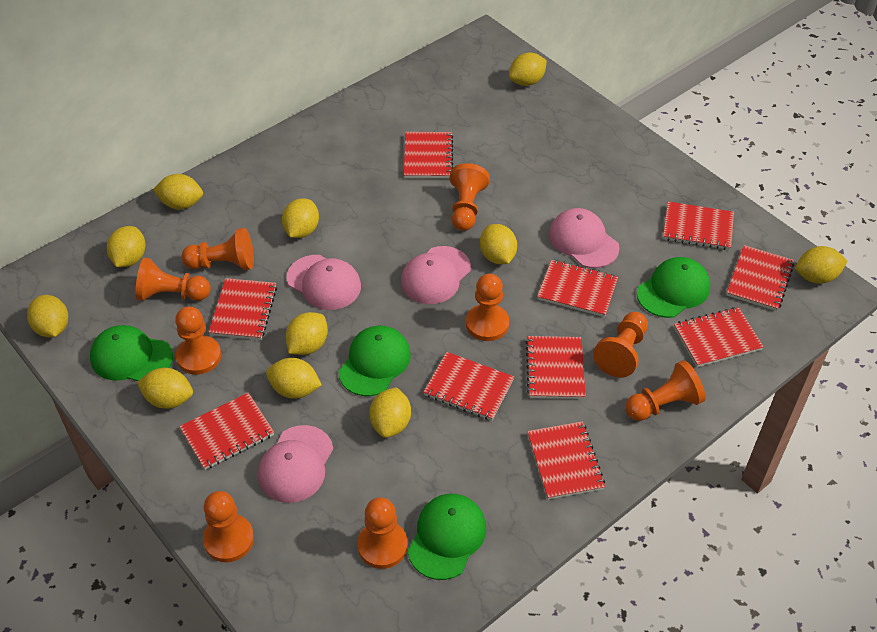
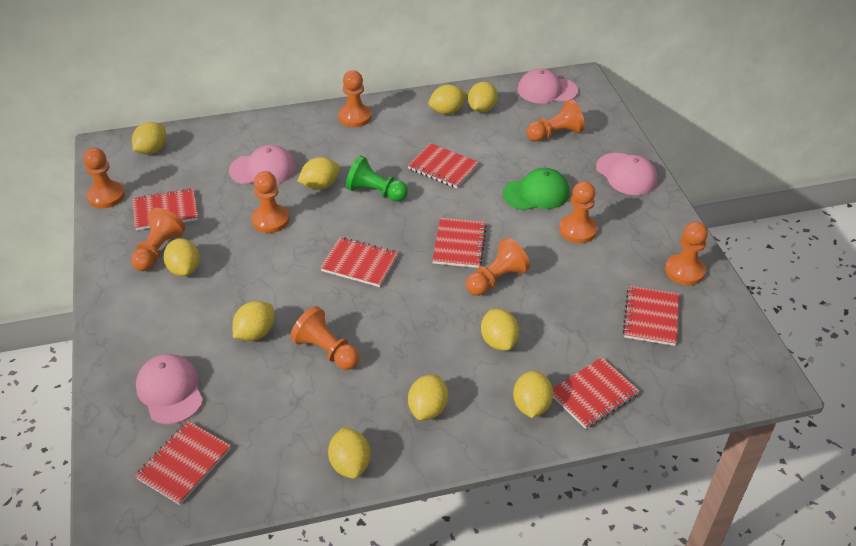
green cap: 4 -> 1
green pawn: 0 -> 1
red notebook: 10 -> 7
yellow lemon: 11 -> 10

